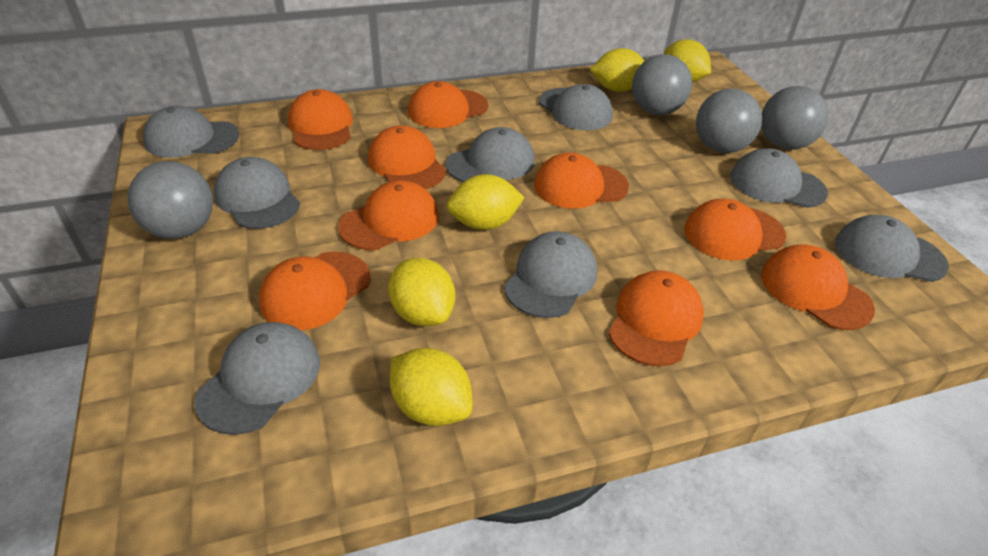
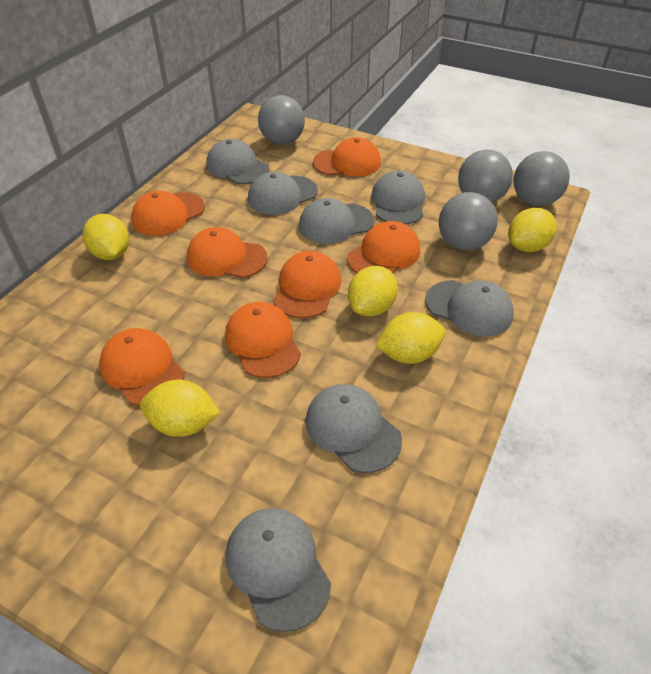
grey cap: 8 -> 7
orange cap: 9 -> 7

